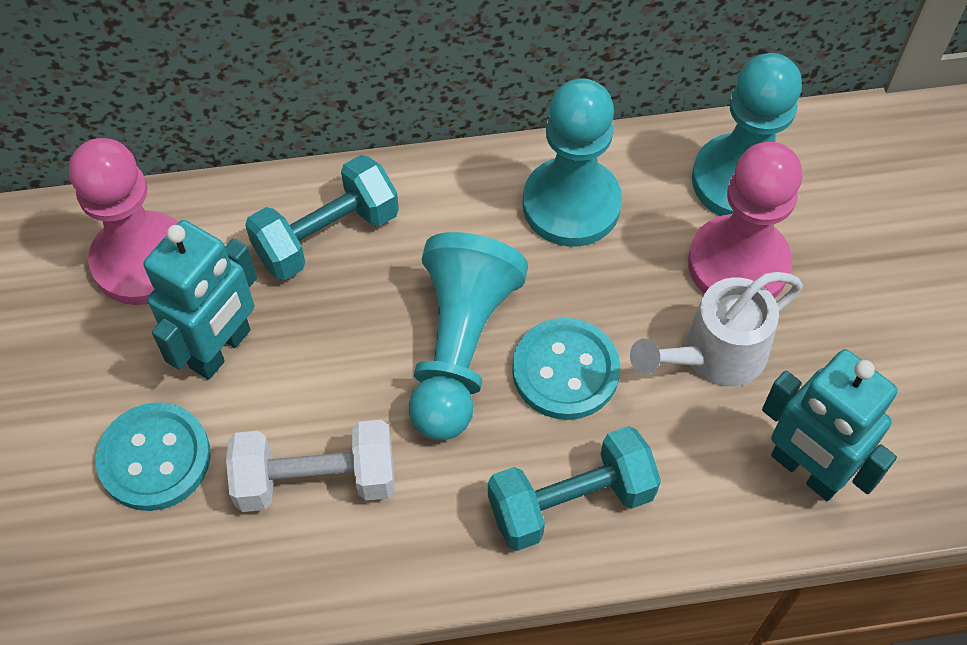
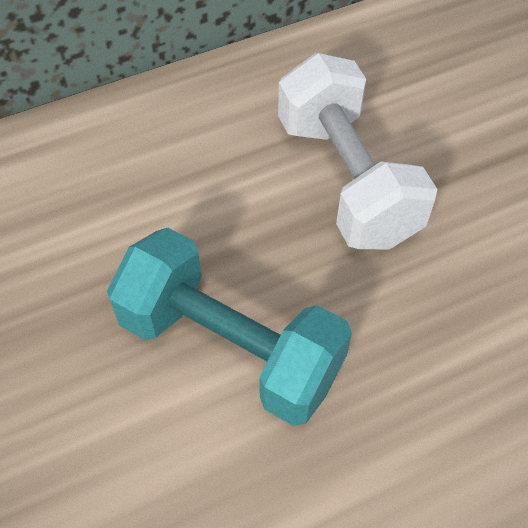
pink pawn: 2 -> 0
turquoise button: 2 -> 0
turquoise dumbbell: 2 -> 1
turquoise pawn: 3 -> 0
turquoise robot: 2 -> 0
white watering can: 1 -> 0

